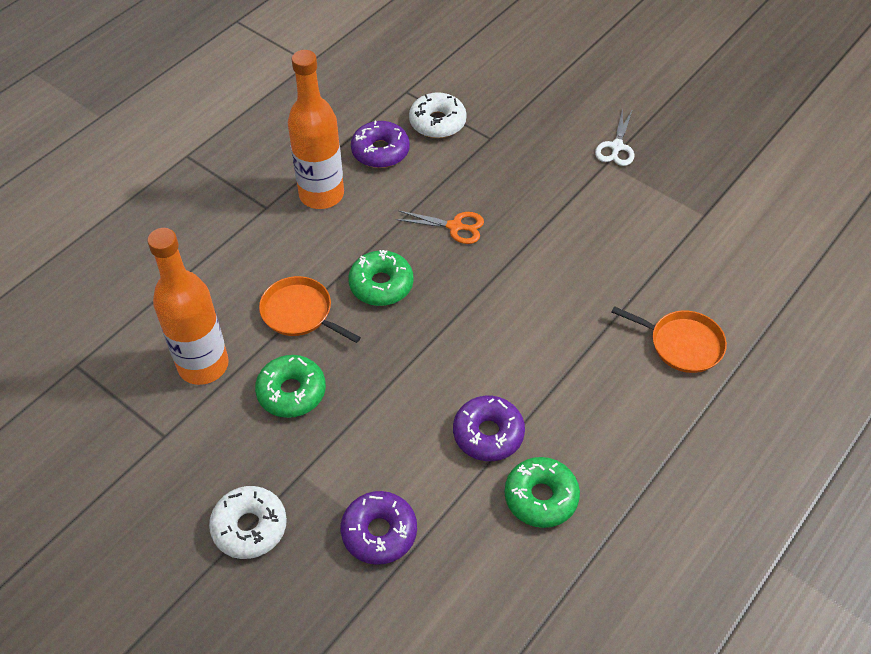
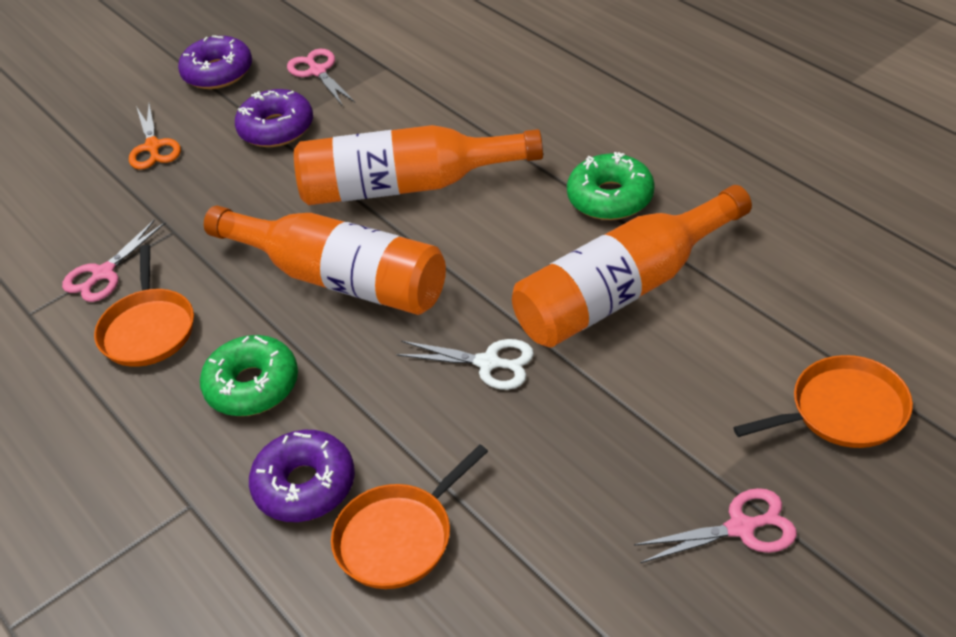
green donut: 3 -> 2
orange bottle: 2 -> 3
orange pan: 2 -> 3
pink scissors: 0 -> 3
white donut: 2 -> 0

